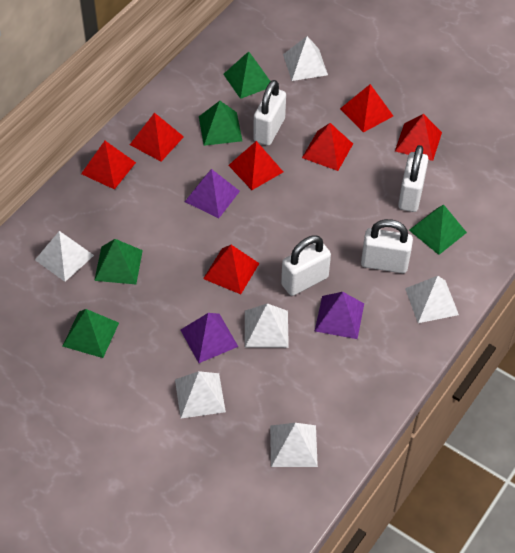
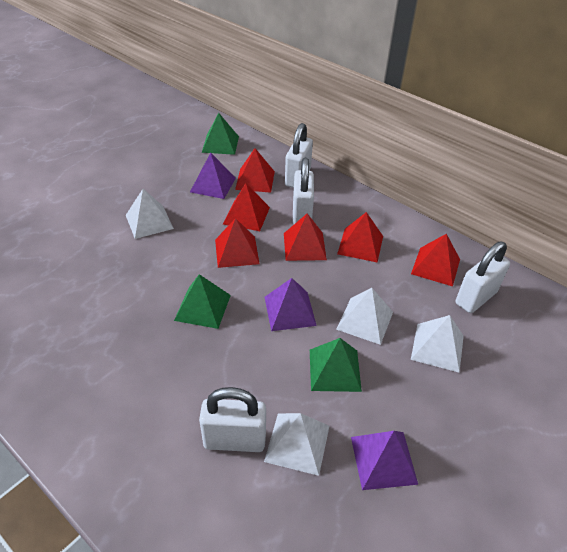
green pyramid: 5 -> 3
red pyramid: 7 -> 6
white pyramid: 6 -> 4

